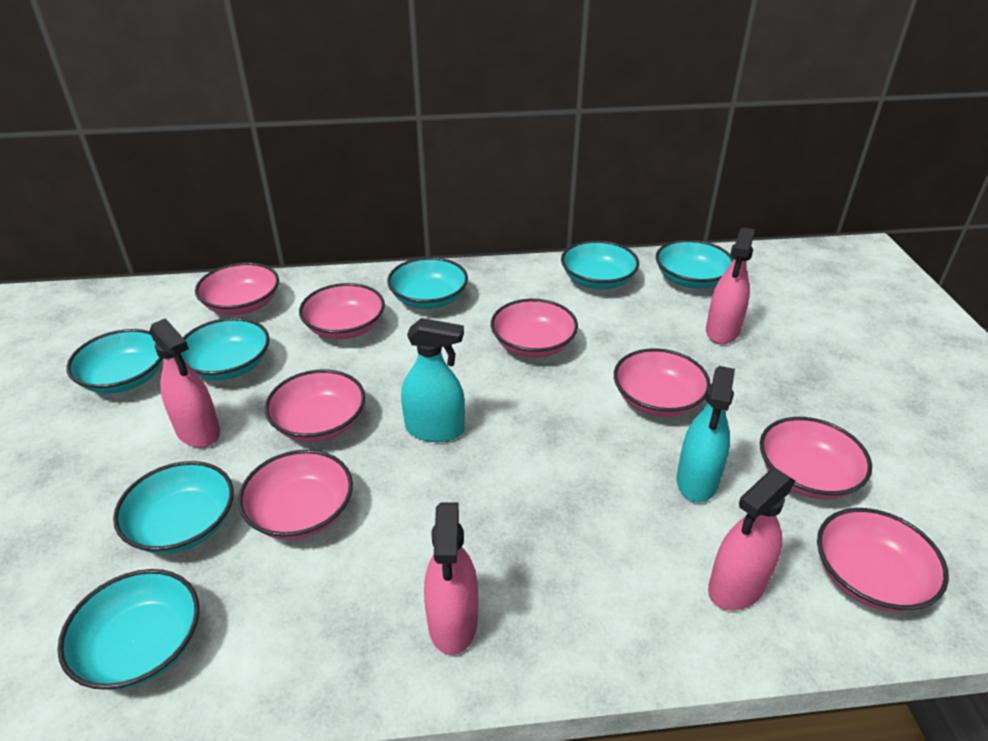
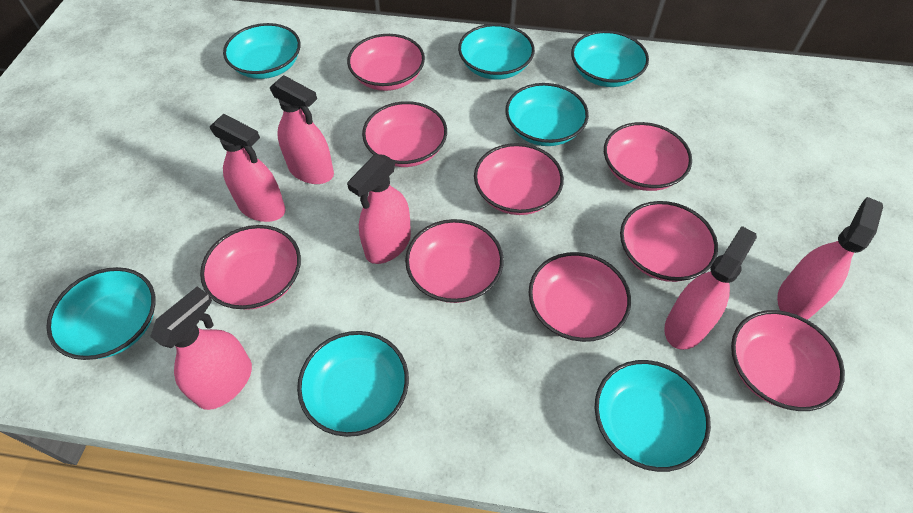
pink bowl: 8 -> 9
pink spray bottle: 4 -> 6
turquoise spray bottle: 2 -> 0

